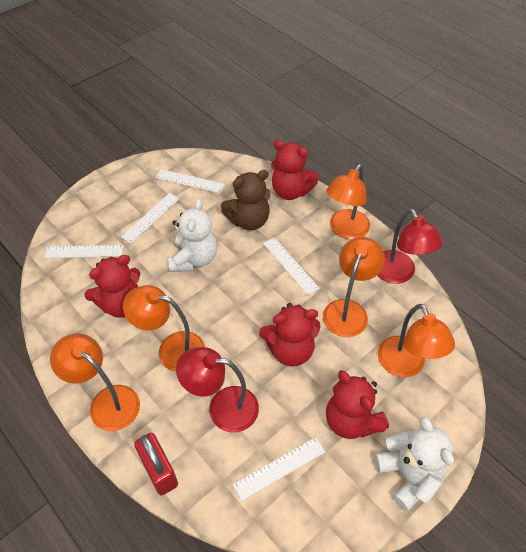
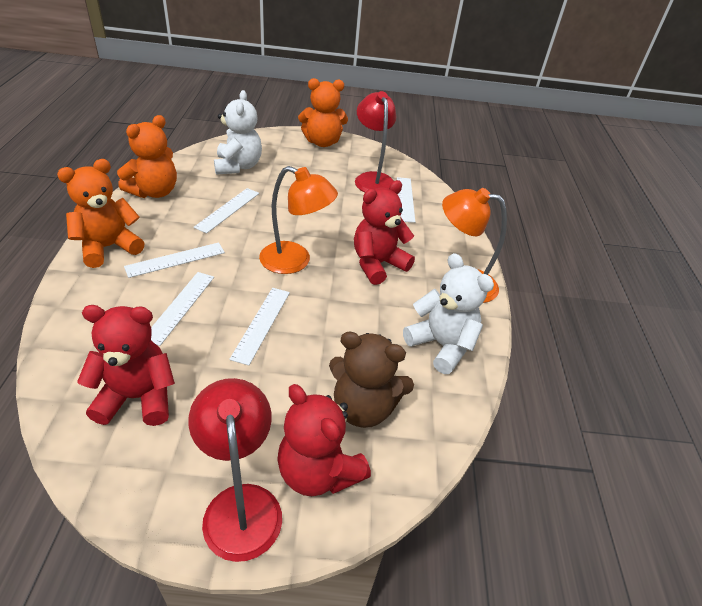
orange lamp: 5 -> 2
orange teddy bear: 0 -> 3
red padlock: 1 -> 0
red teddy bear: 4 -> 3

